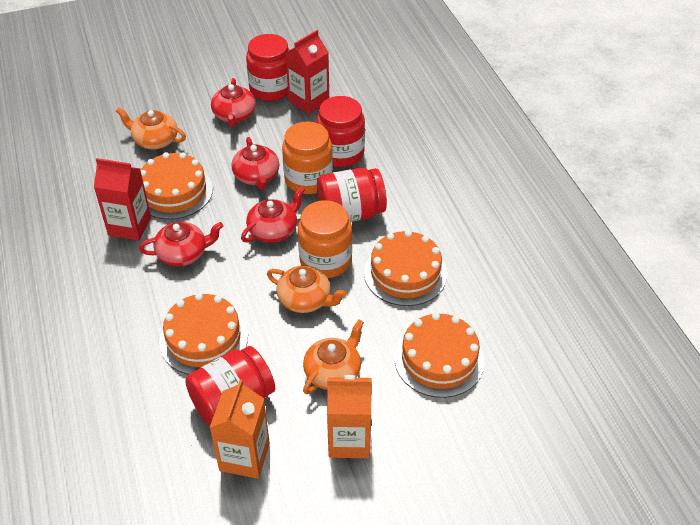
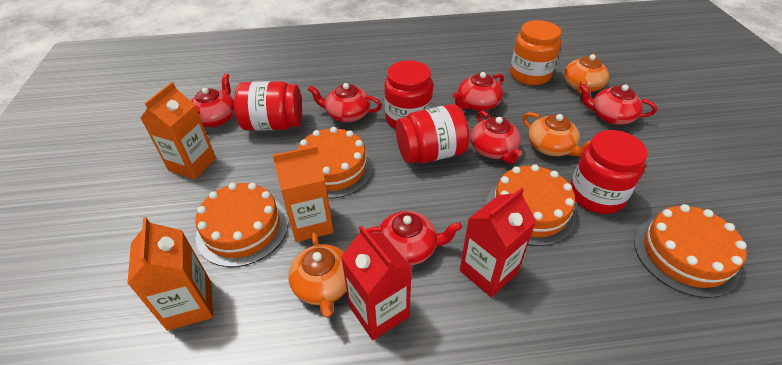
orange carton: 2 -> 3
orange jar: 2 -> 1
red teapot: 4 -> 6

